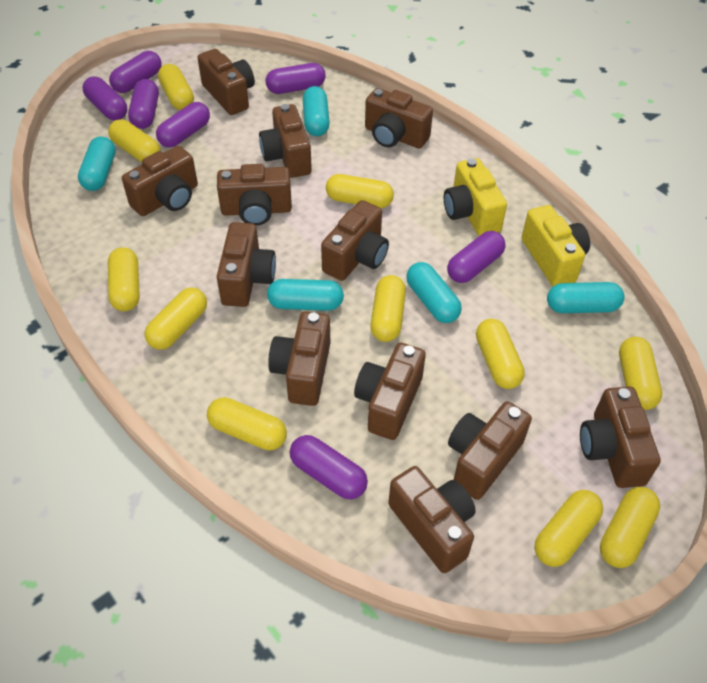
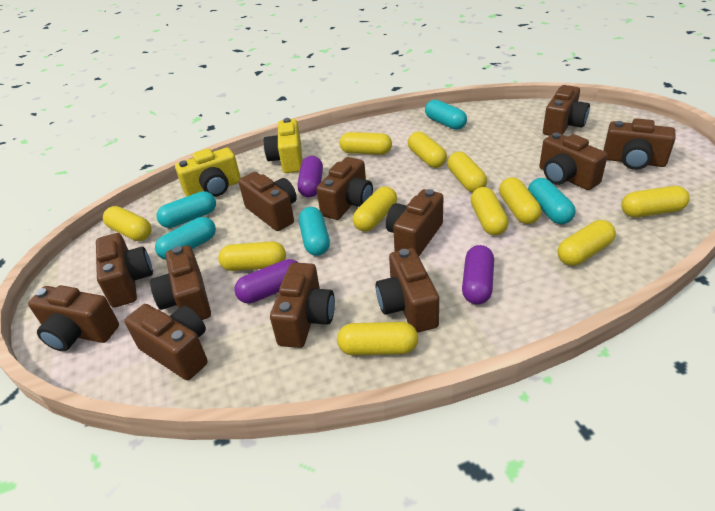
purple capsule: 7 -> 3

